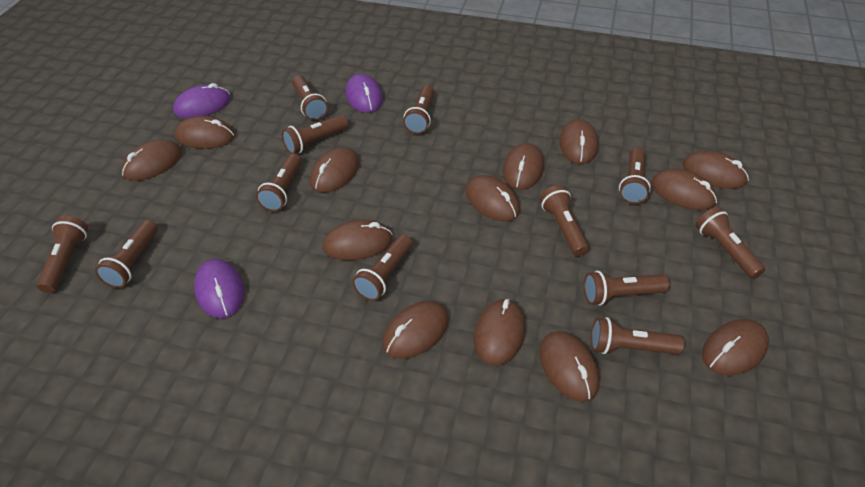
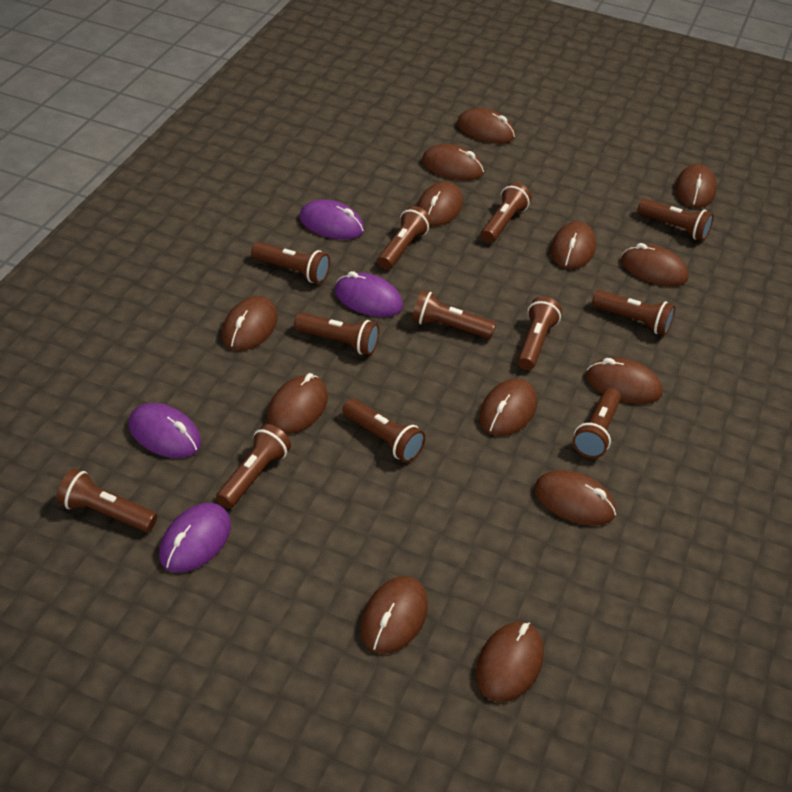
purple mouse: 3 -> 4

